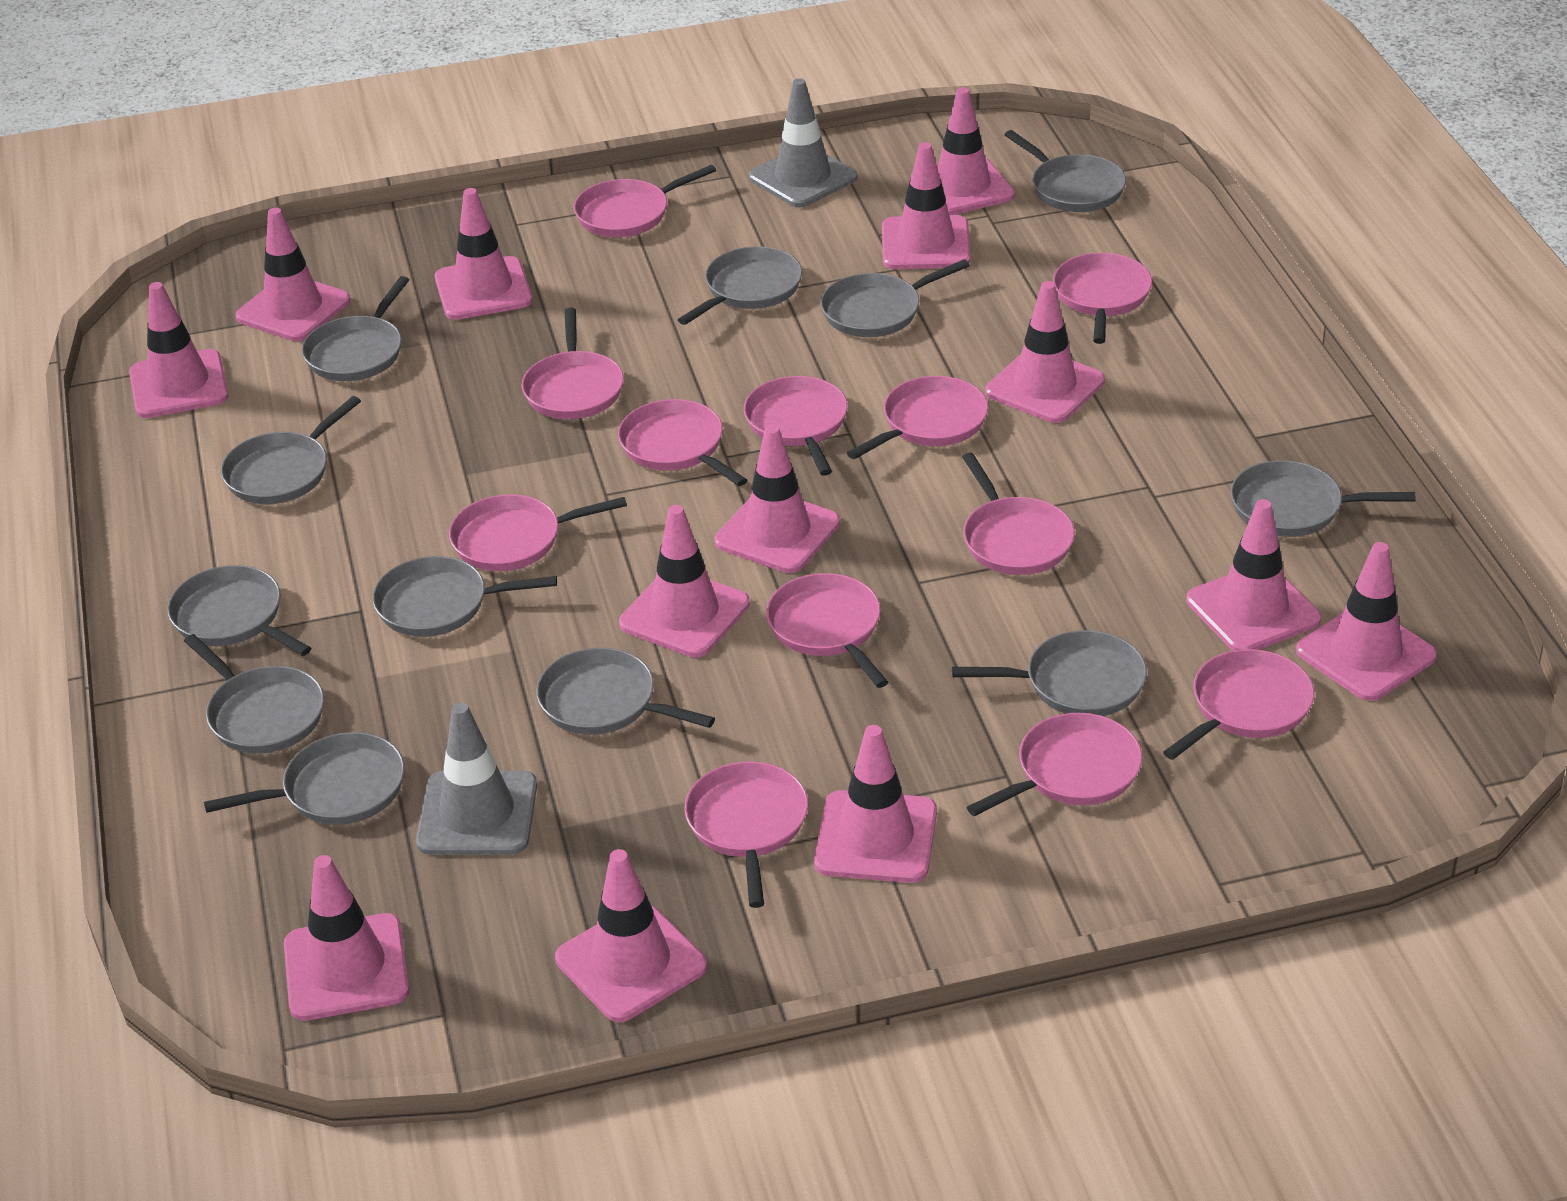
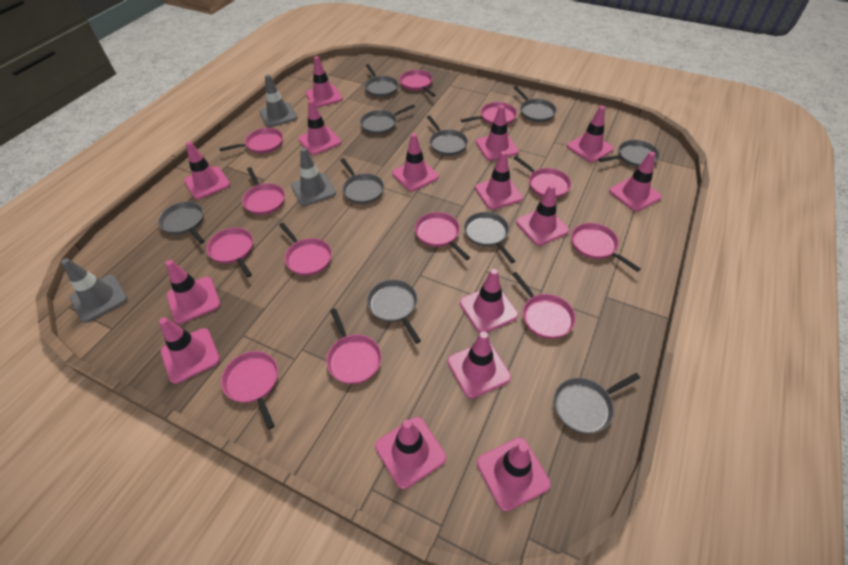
grey pan: 12 -> 10
grey traffic cone: 2 -> 3
pink traffic cone: 13 -> 15

